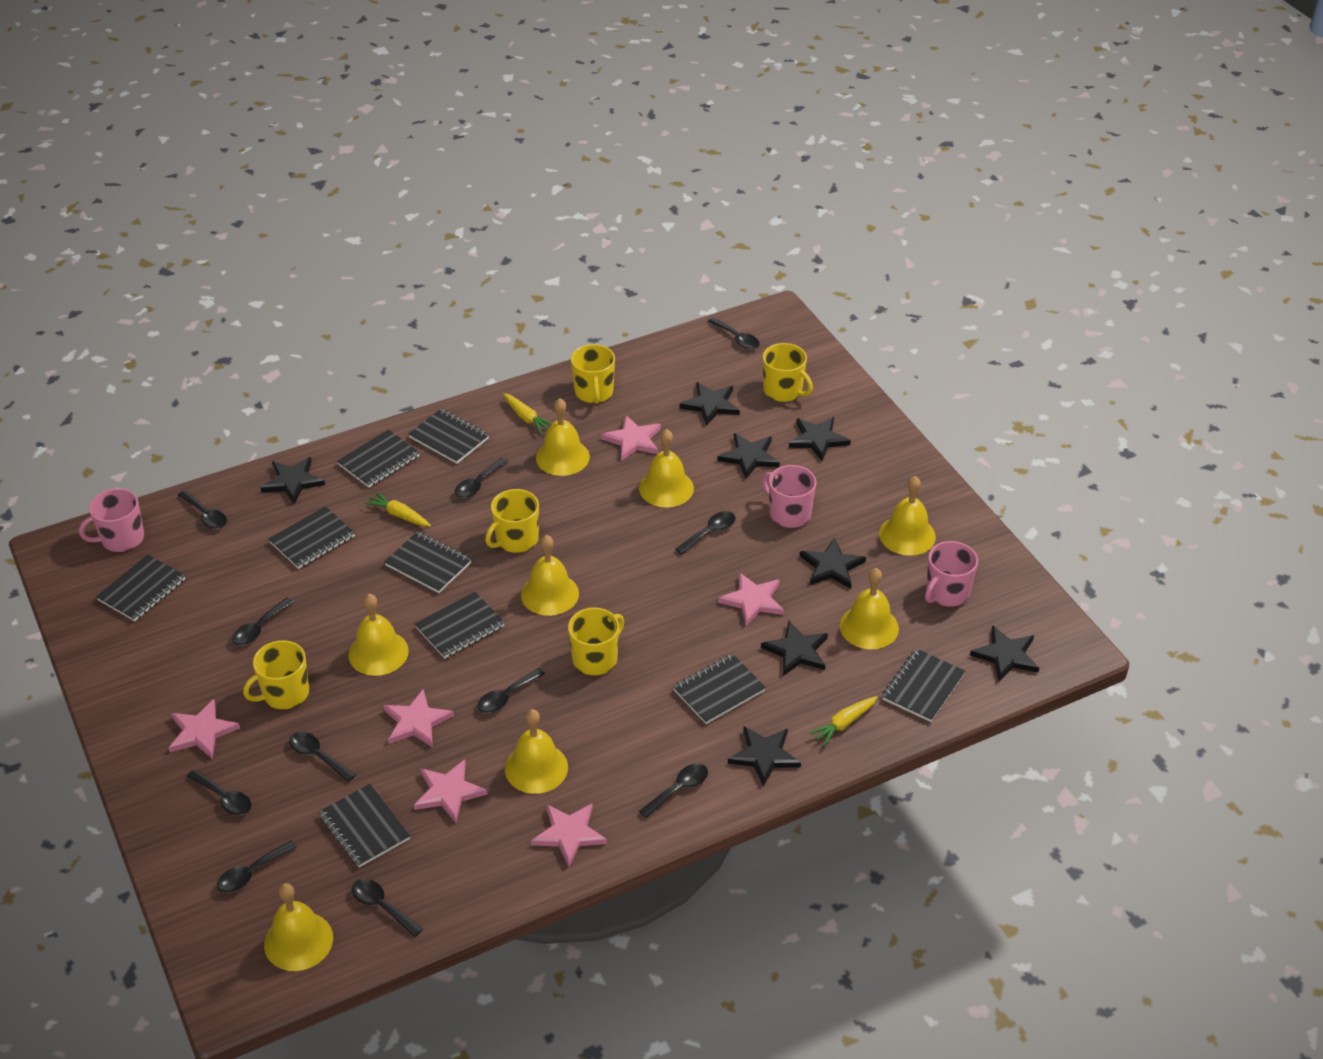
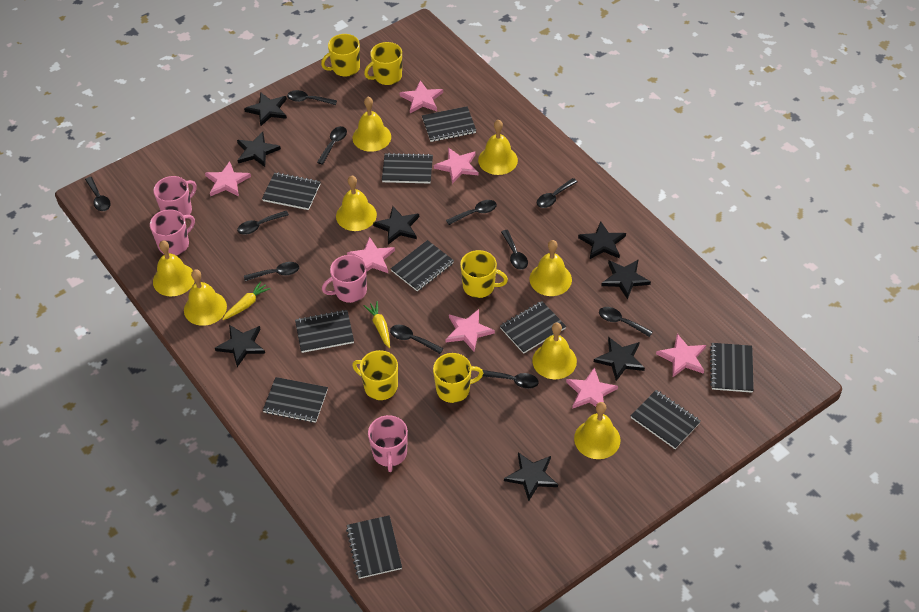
black notebook: 9 -> 10
pink mug: 3 -> 4
pink star: 6 -> 7
yellow carrot: 3 -> 2

